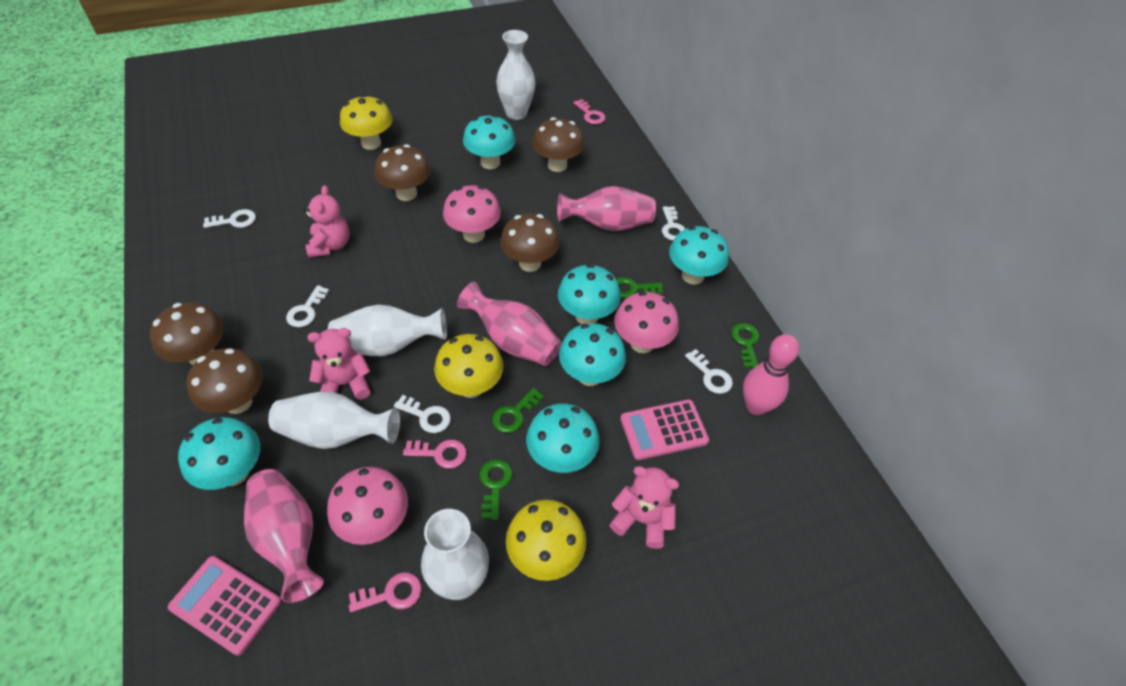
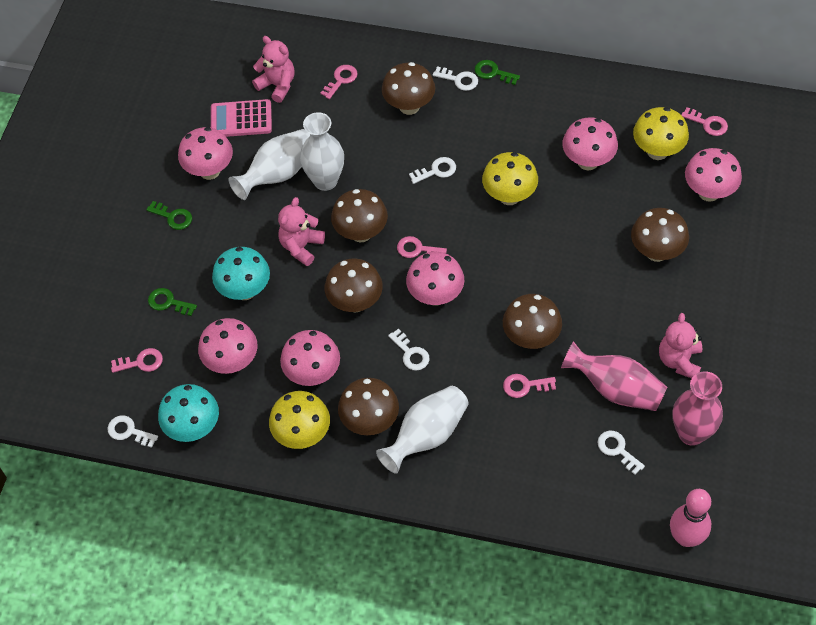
brown mushroom: 5 -> 6
green key: 4 -> 3
pink calculator: 2 -> 1
pink key: 3 -> 5
pink mushroom: 3 -> 6
pink vase: 3 -> 2
turquoise mushroom: 6 -> 2
white vase: 4 -> 3

